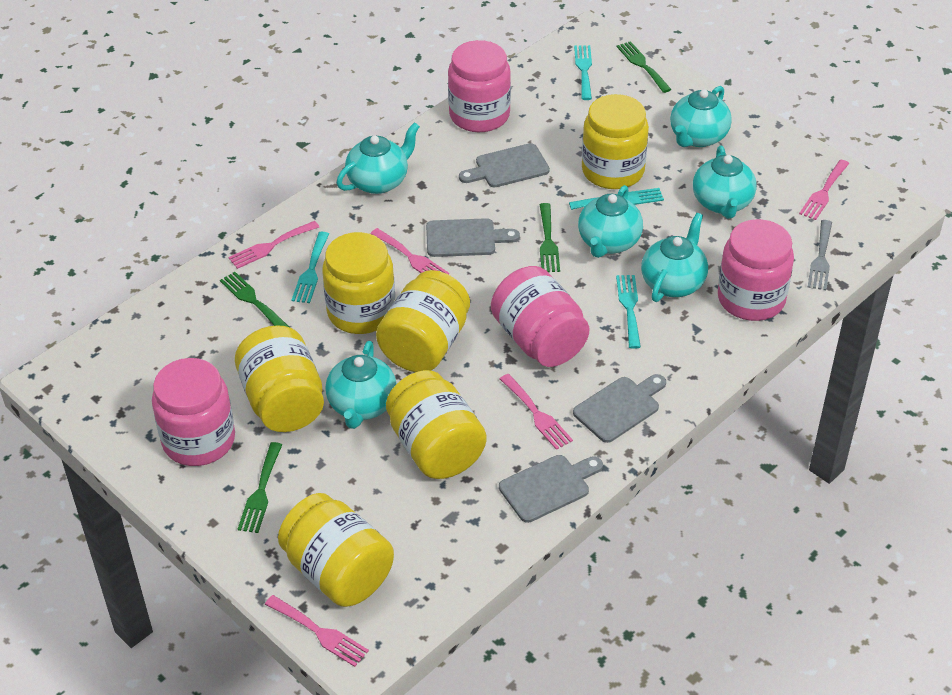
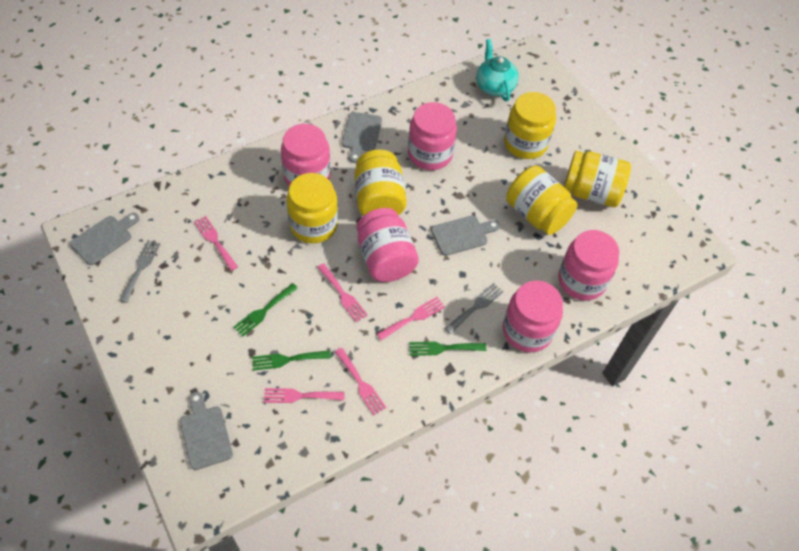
green fork: 4 -> 3
grey fork: 1 -> 2
pink jar: 4 -> 5
turquoise fork: 4 -> 0
turquoise teapot: 6 -> 1
yellow jar: 6 -> 5

